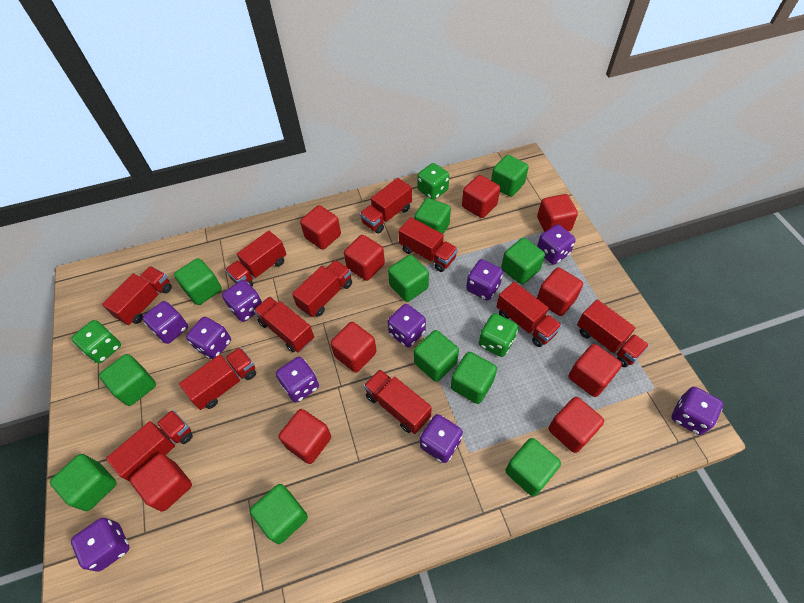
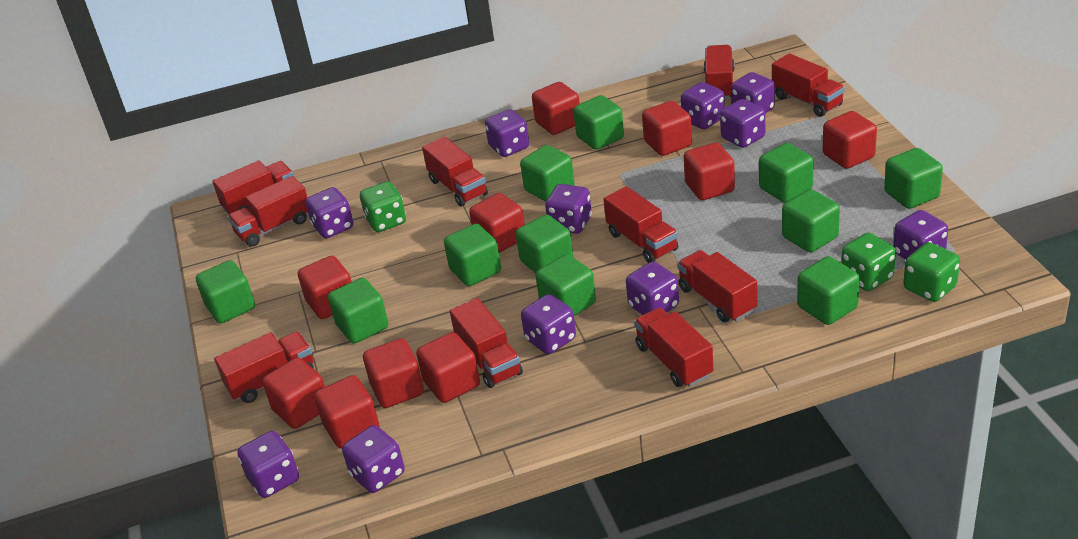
purple dice: 10 -> 11
red truck: 11 -> 10

